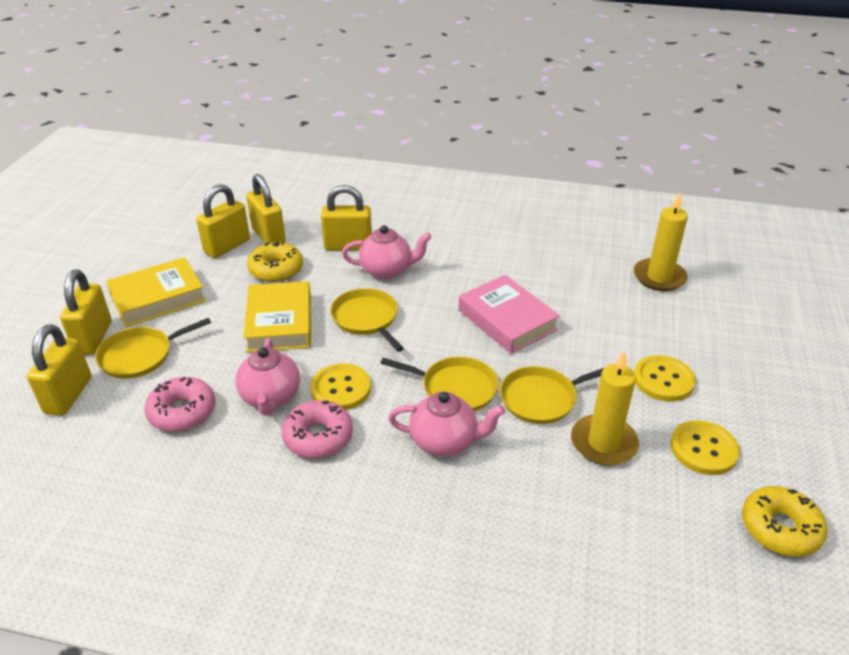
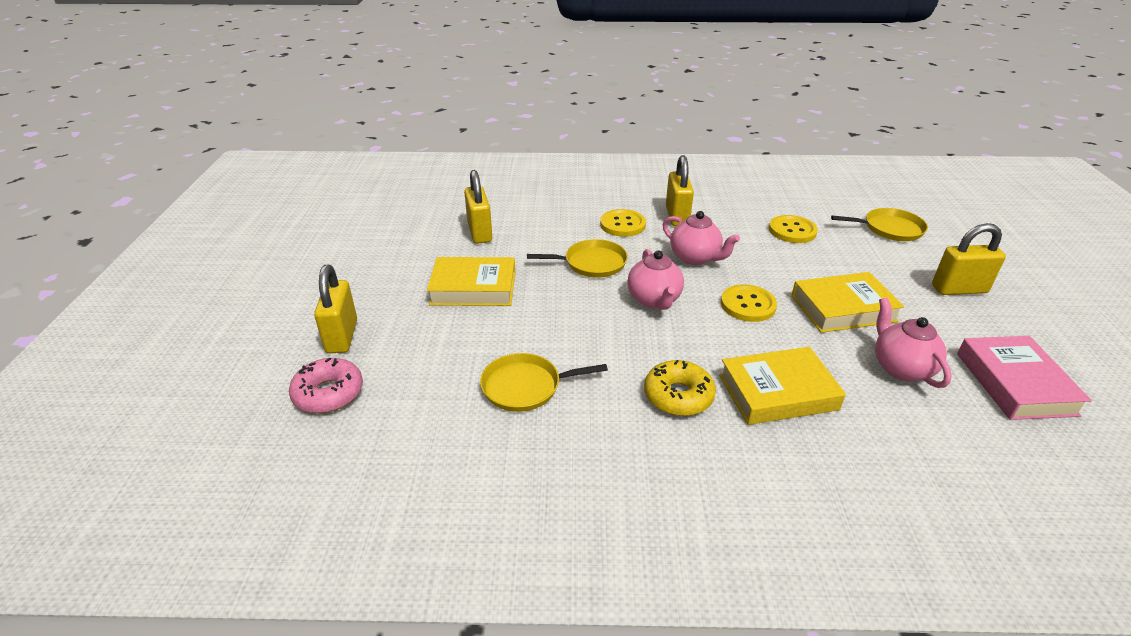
pink donut: 2 -> 1
yellow book: 2 -> 3
yellow candle: 2 -> 0
yellow donut: 2 -> 1
yellow padlock: 5 -> 4
yellow pan: 4 -> 3

